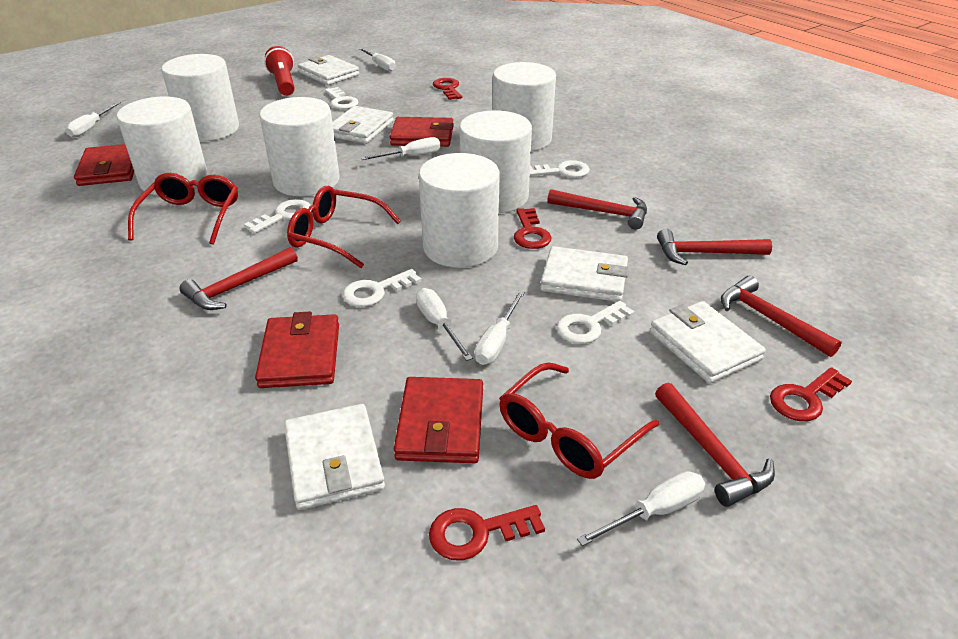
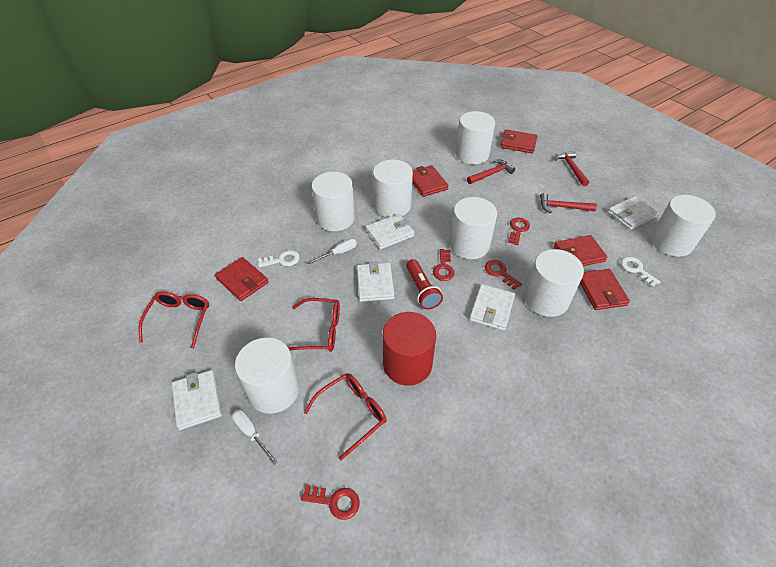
red cylinder: 0 -> 1
red hammer: 5 -> 3
red wallet: 4 -> 5
white cylinder: 6 -> 7
white key: 5 -> 2
white screwdriver: 6 -> 2

